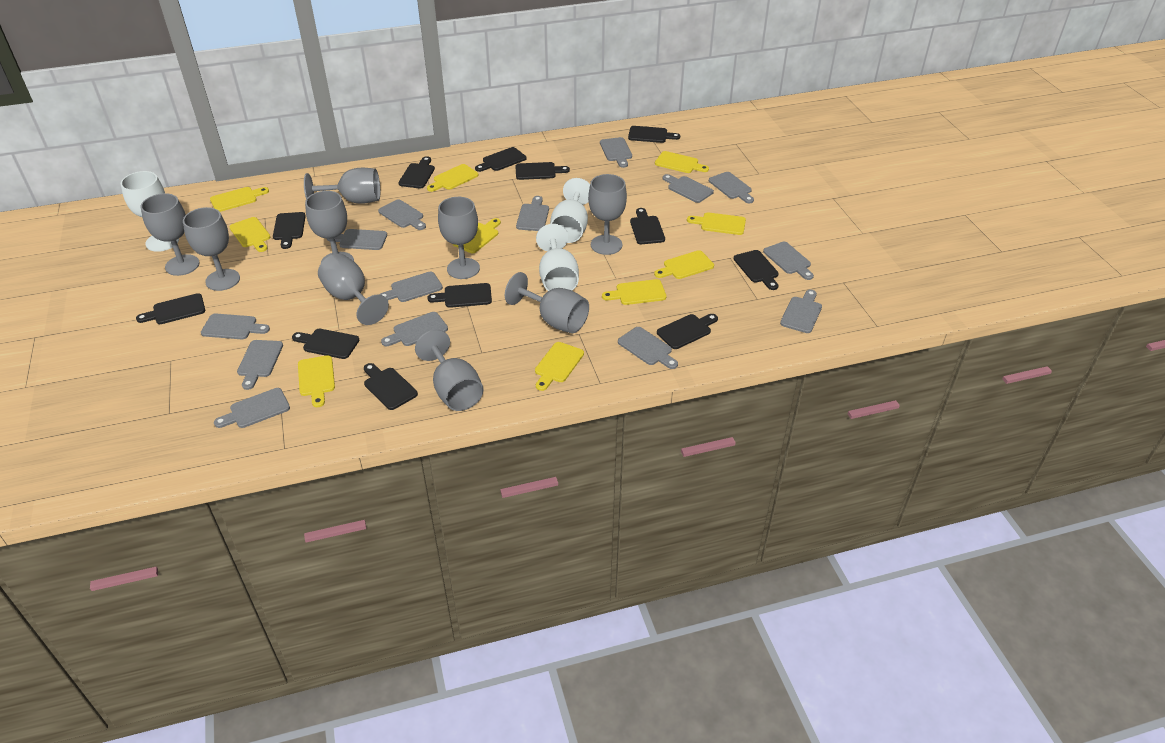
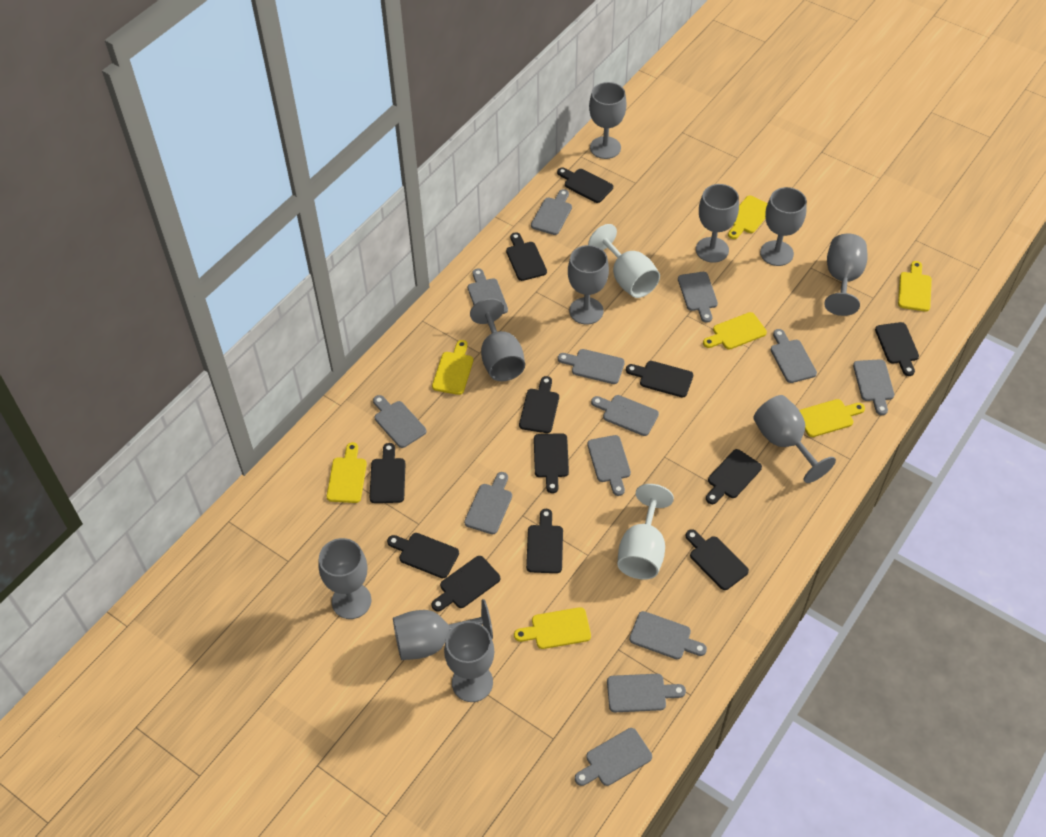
grey cutting board: 14 -> 13
grey goblet: 9 -> 10
white goblet: 3 -> 2
yellow cutting board: 10 -> 7

